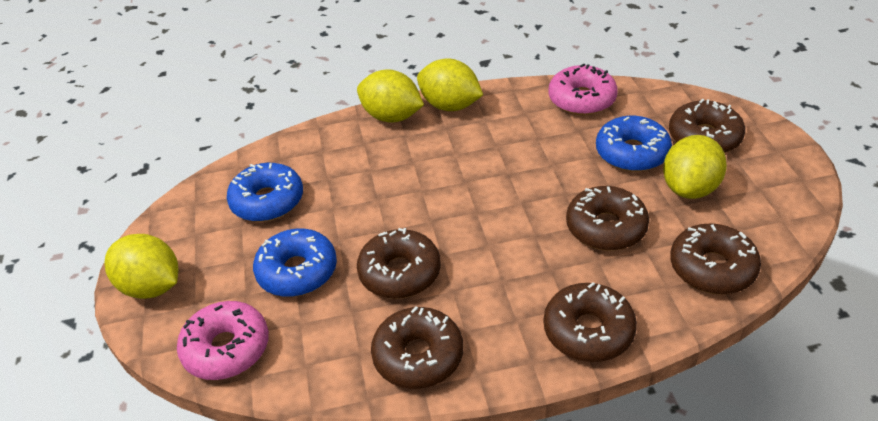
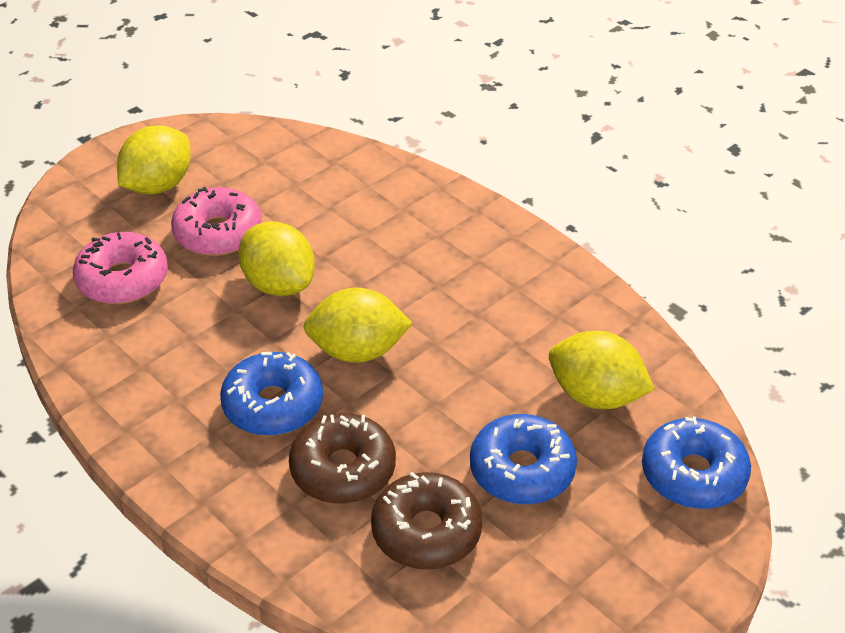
brown donut: 6 -> 2

